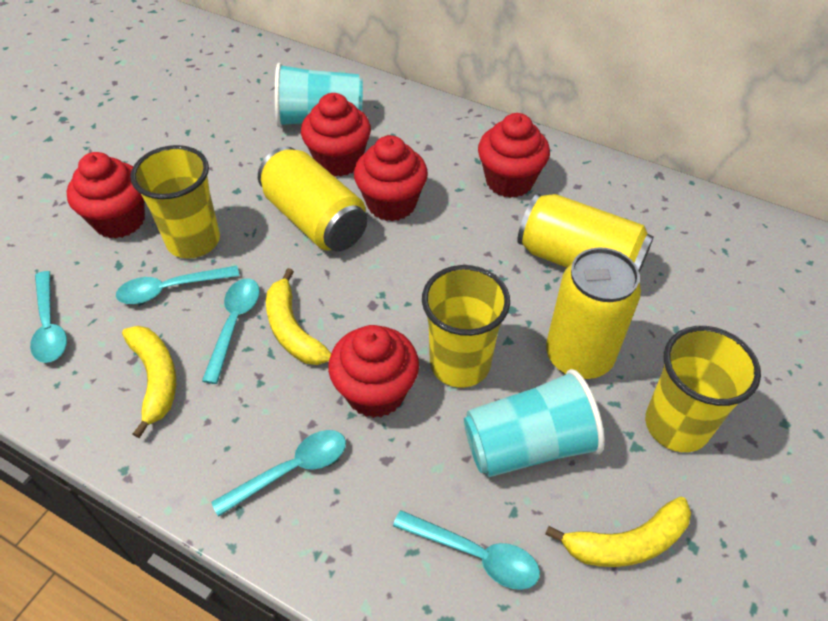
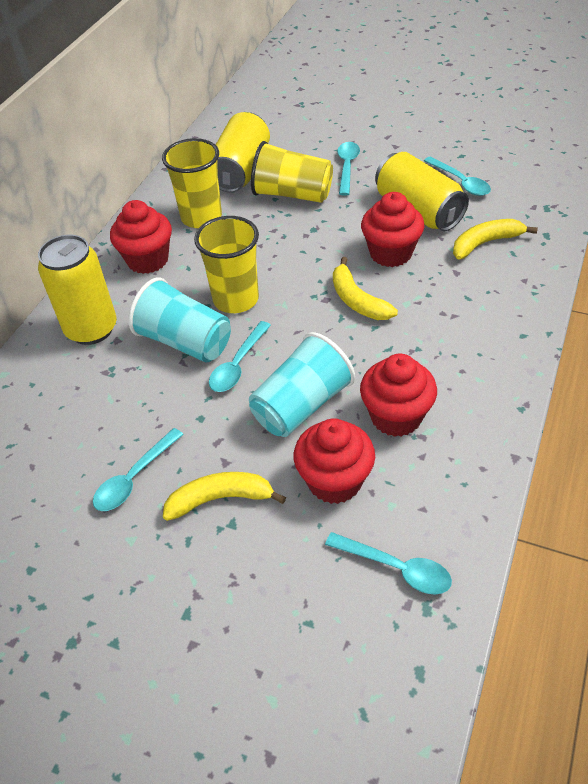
red cupcake: 5 -> 4

